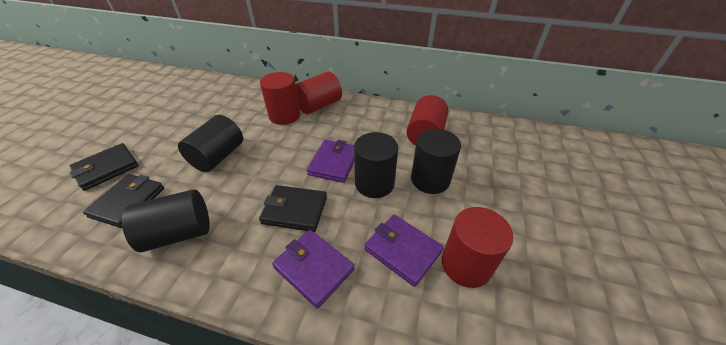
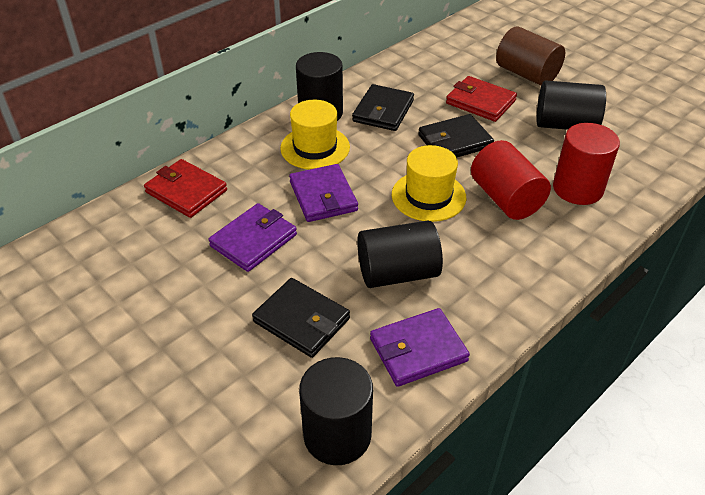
brown cylinder: 0 -> 1
red cylinder: 4 -> 2
red wallet: 0 -> 2
yellow hat: 0 -> 2

